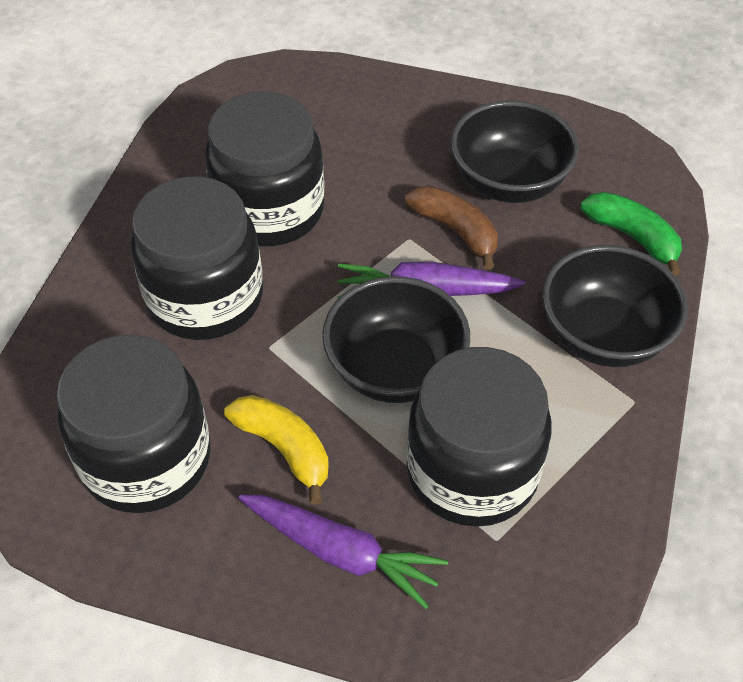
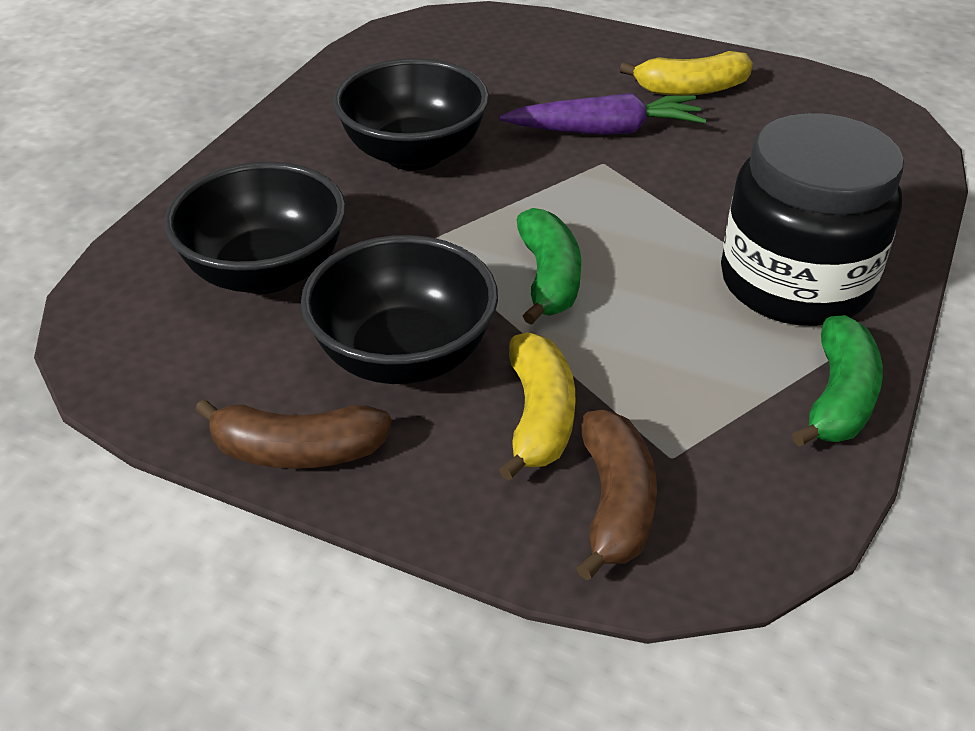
black jar: 4 -> 1
brown banana: 1 -> 2
green banana: 1 -> 2
purple carrot: 2 -> 1
yellow banana: 1 -> 2

